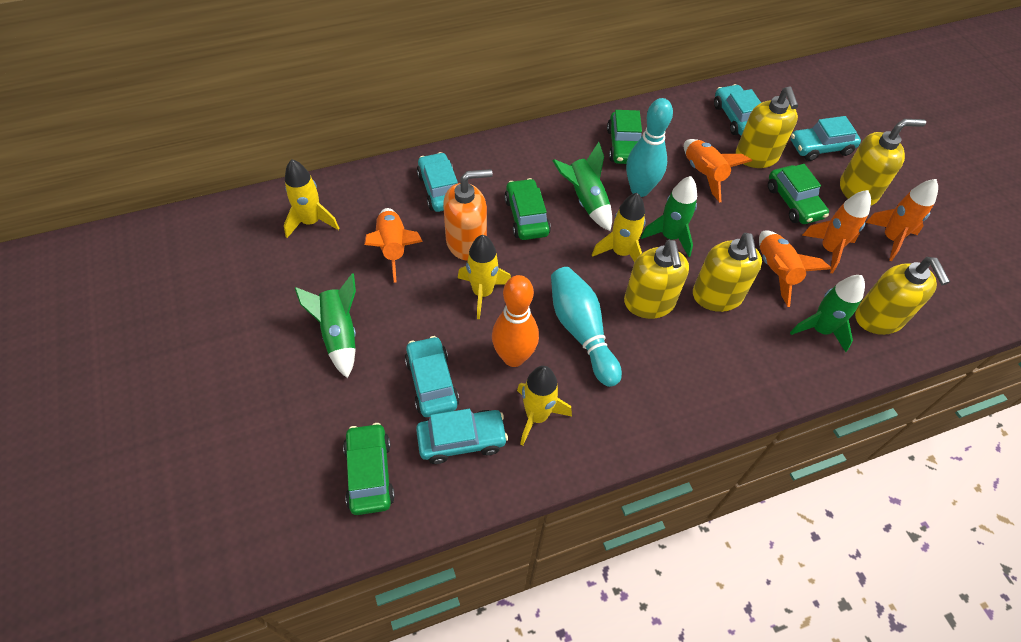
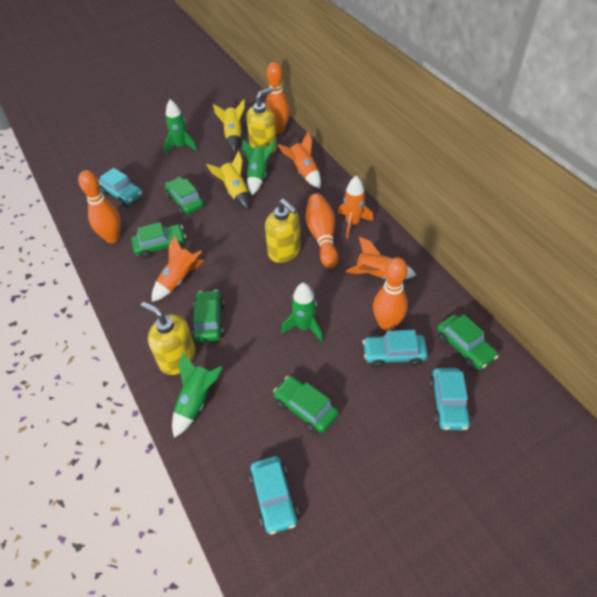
green car: 4 -> 5
orange bowling pin: 1 -> 4
orange rocket: 5 -> 4
orange soap dispenser: 1 -> 0
turquoise bowling pin: 2 -> 0
turquoise car: 5 -> 4
yellow rocket: 4 -> 2
yellow soap dispenser: 5 -> 3

